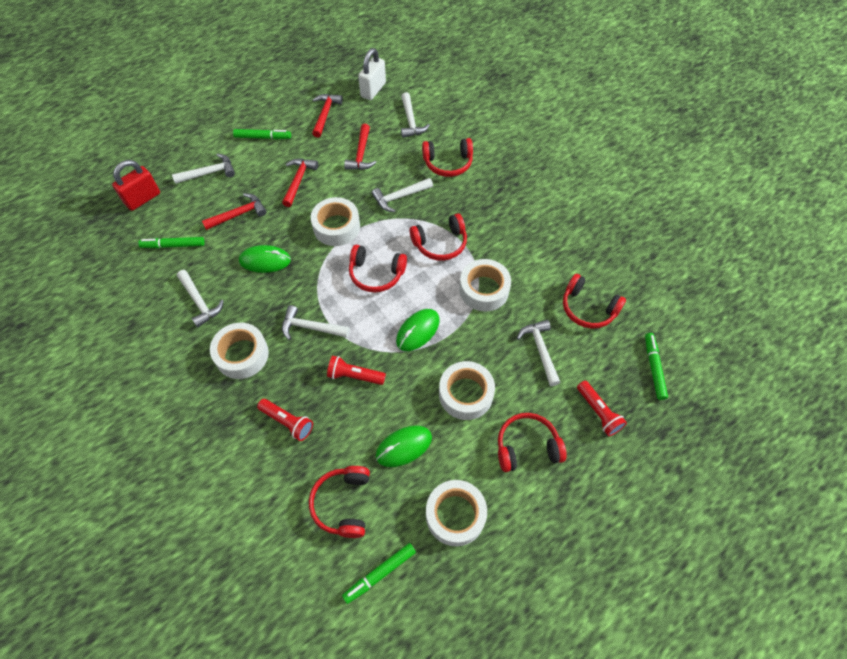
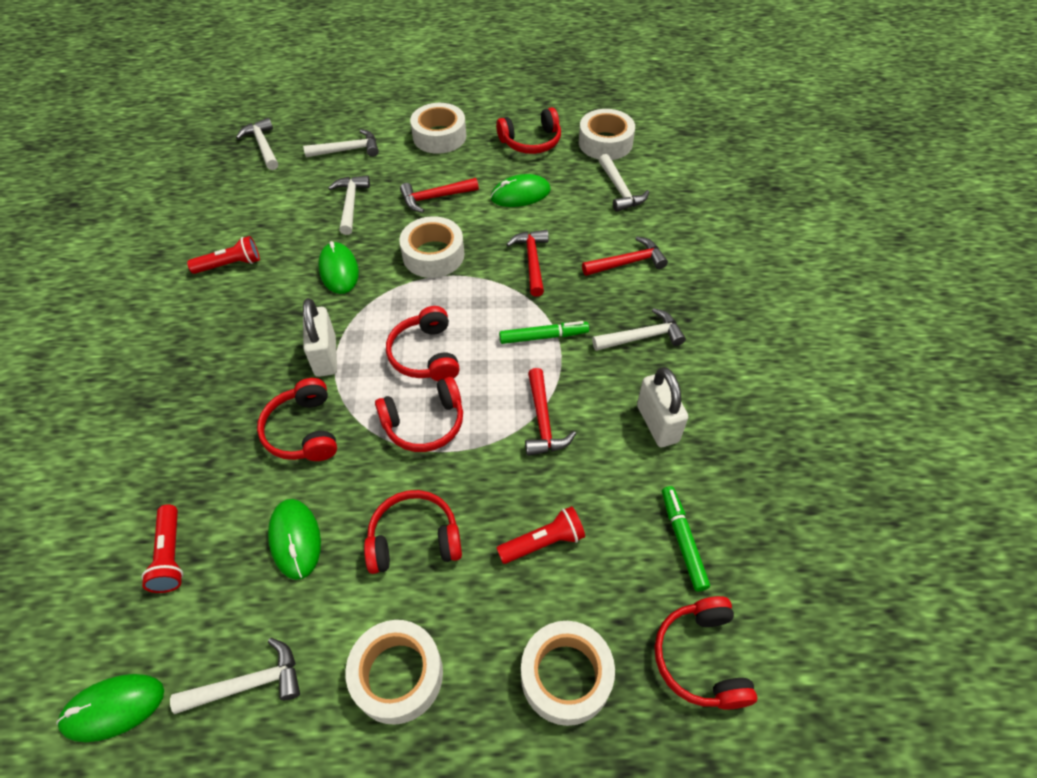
green marker: 4 -> 2
green mouse: 3 -> 4
red padlock: 1 -> 0
white padlock: 1 -> 2

